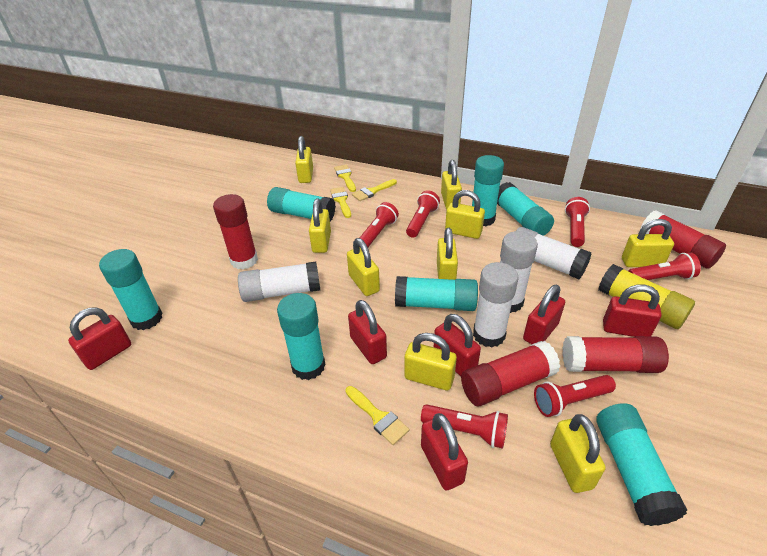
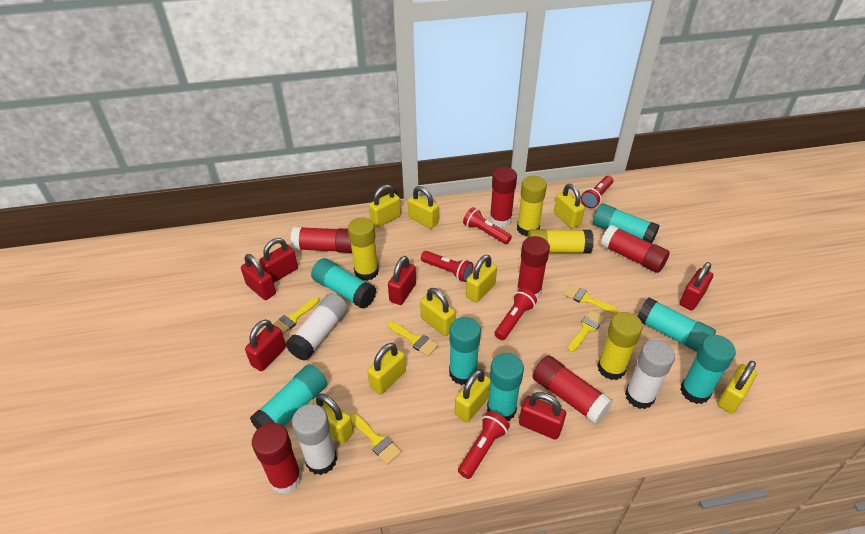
red flashlight: 6 -> 5
red glue stick: 4 -> 6
white glue stick: 4 -> 3
yellow brush: 4 -> 5
yellow glue stick: 1 -> 4

